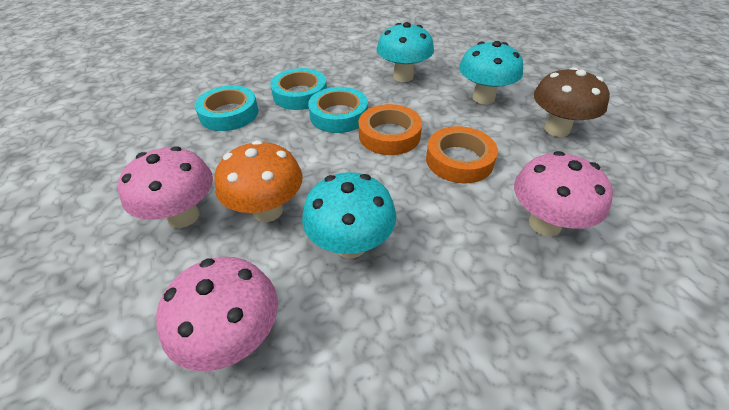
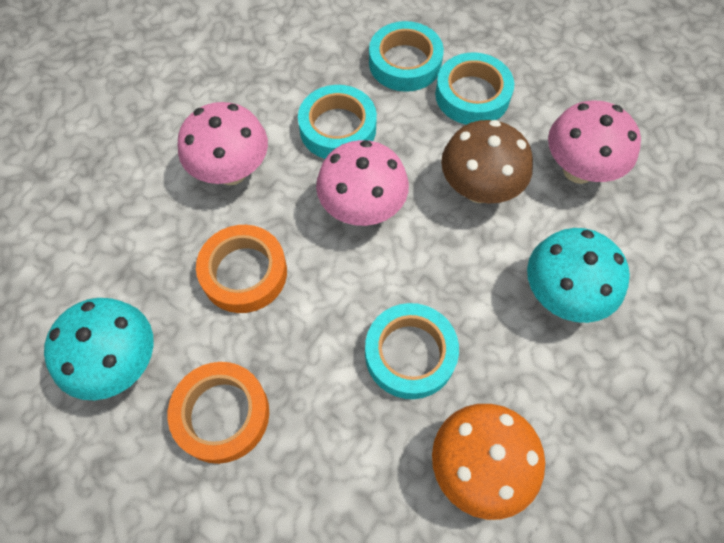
turquoise mushroom: 3 -> 2
turquoise tape: 3 -> 4

